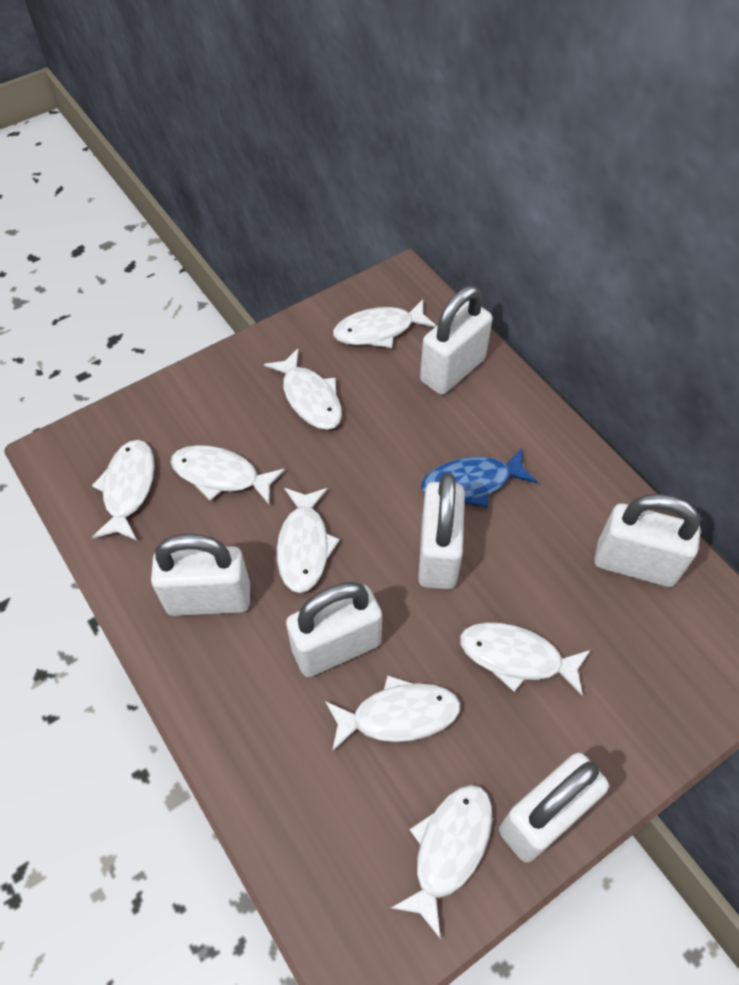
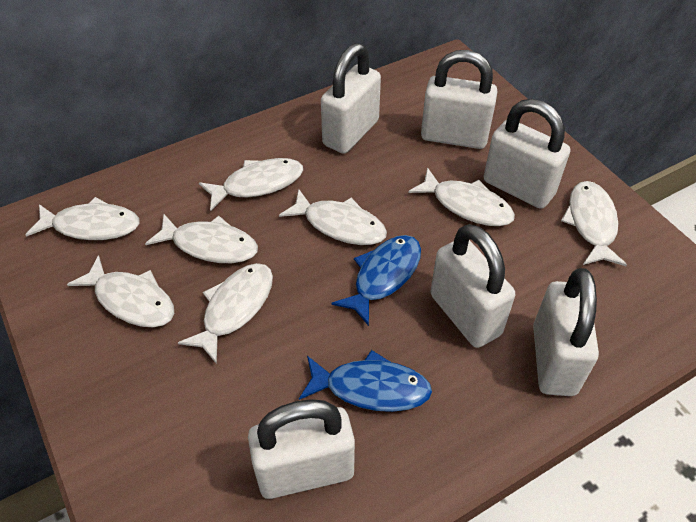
blue fish: 1 -> 2

